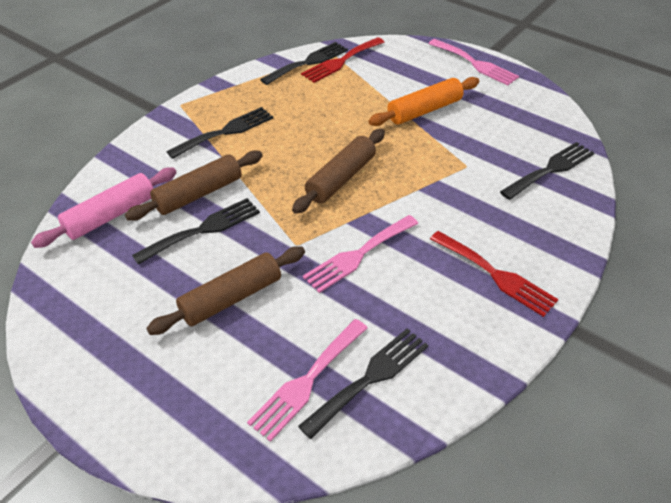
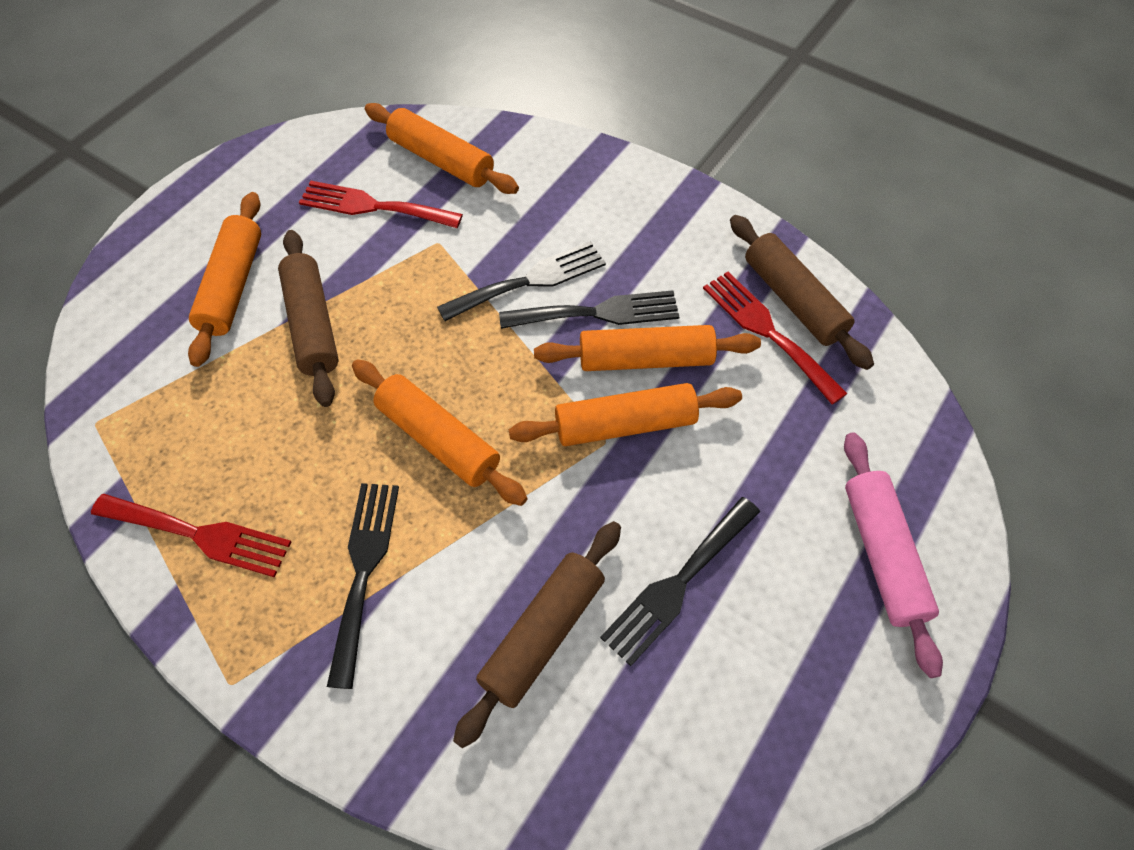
black fork: 5 -> 4
orange rolling pin: 1 -> 5
pink fork: 3 -> 0
red fork: 2 -> 3

